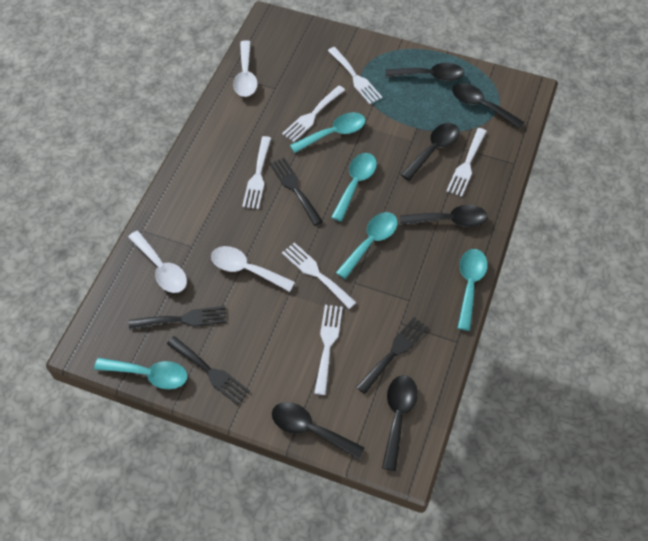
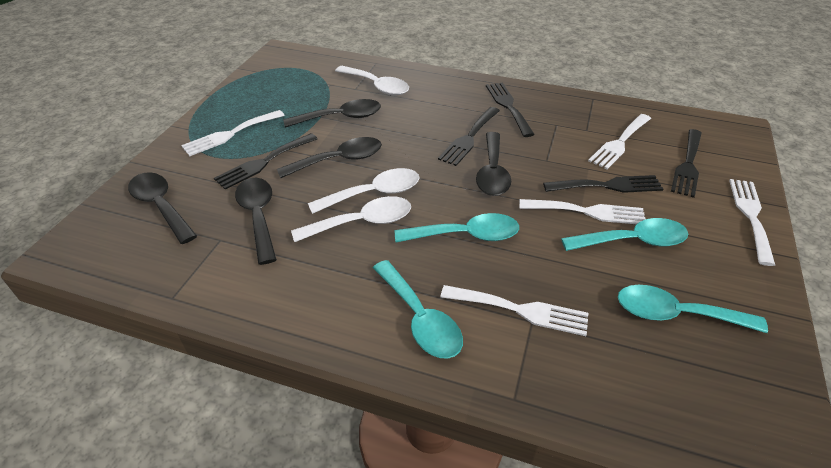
black fork: 4 -> 5
black spoon: 6 -> 5
turquoise spoon: 5 -> 4
white fork: 6 -> 5

